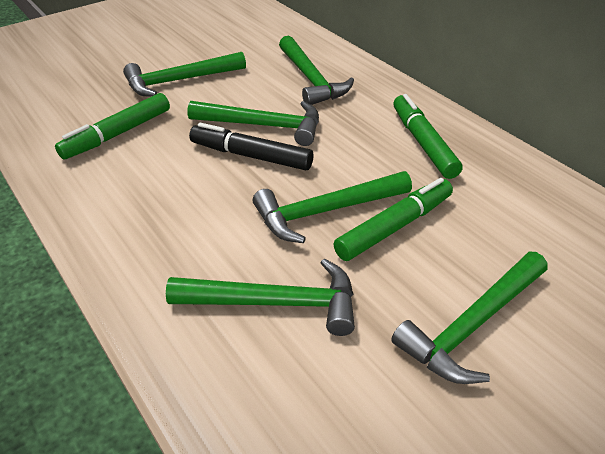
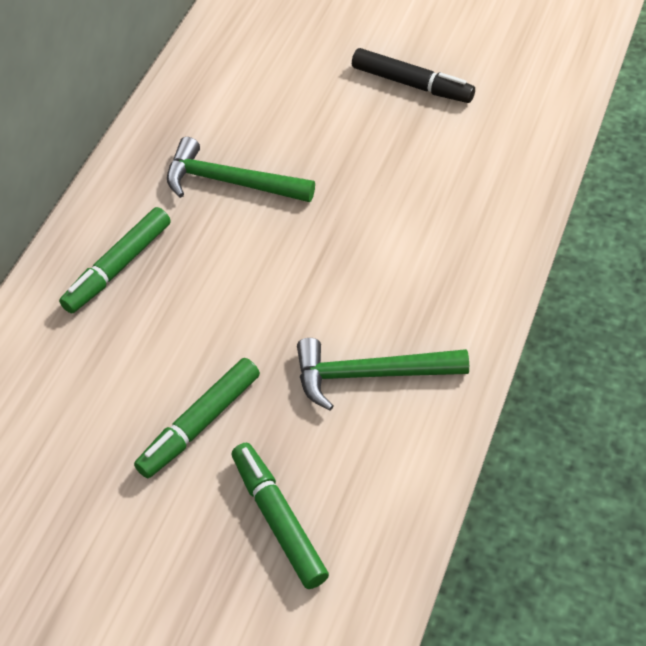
green hammer: 6 -> 2

